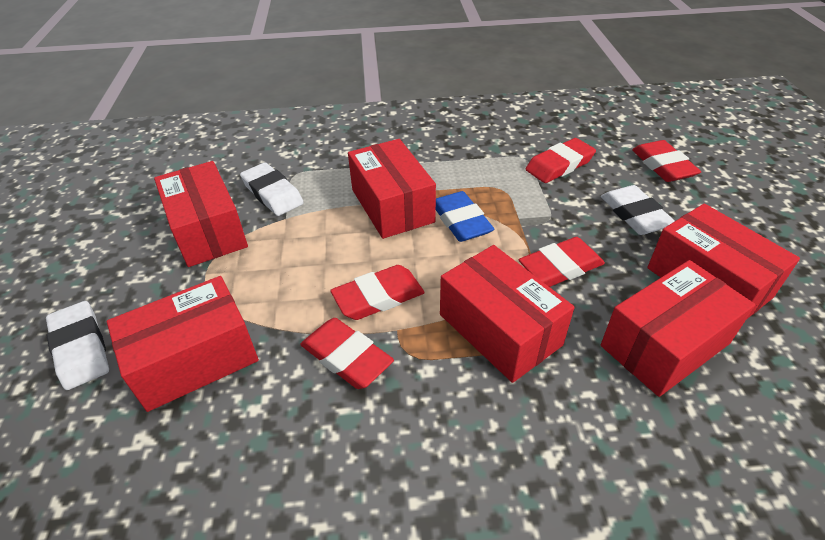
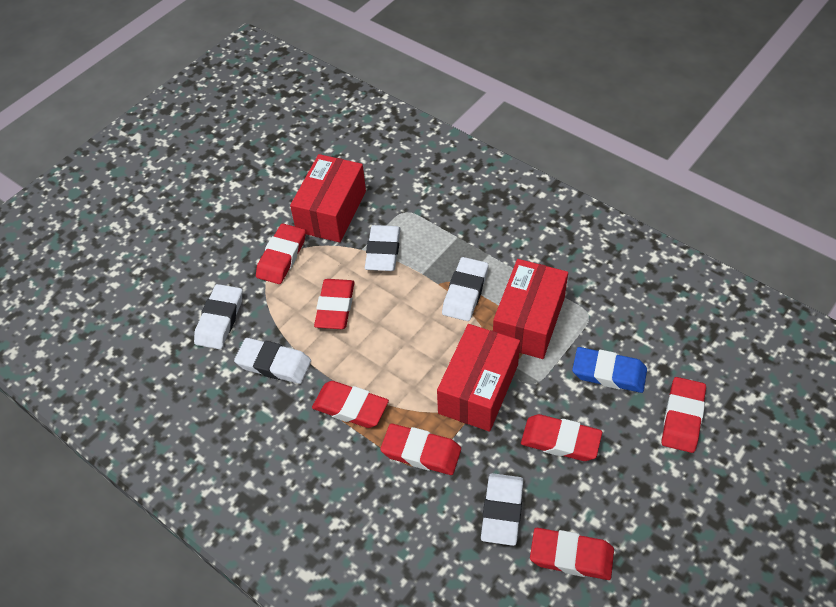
red box: 6 -> 3
red eraser: 5 -> 7
white eraser: 3 -> 5

